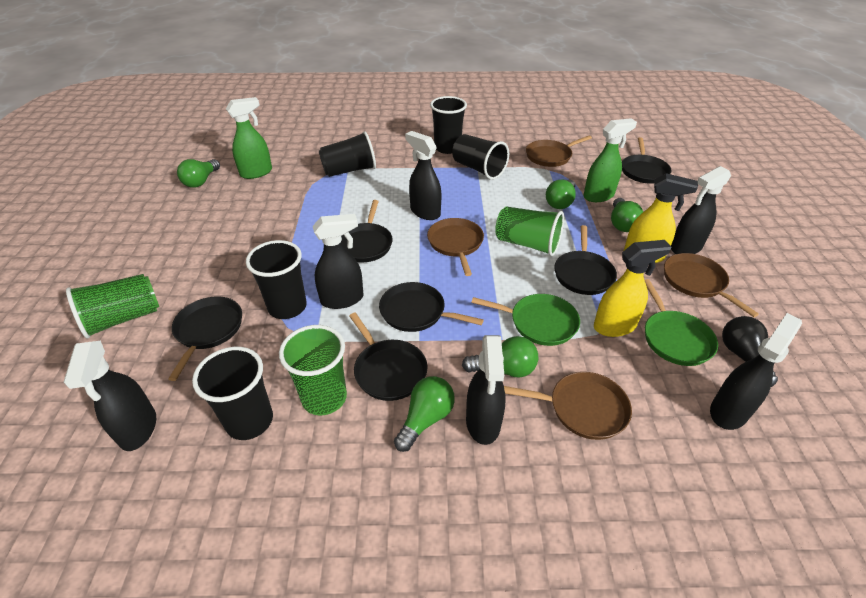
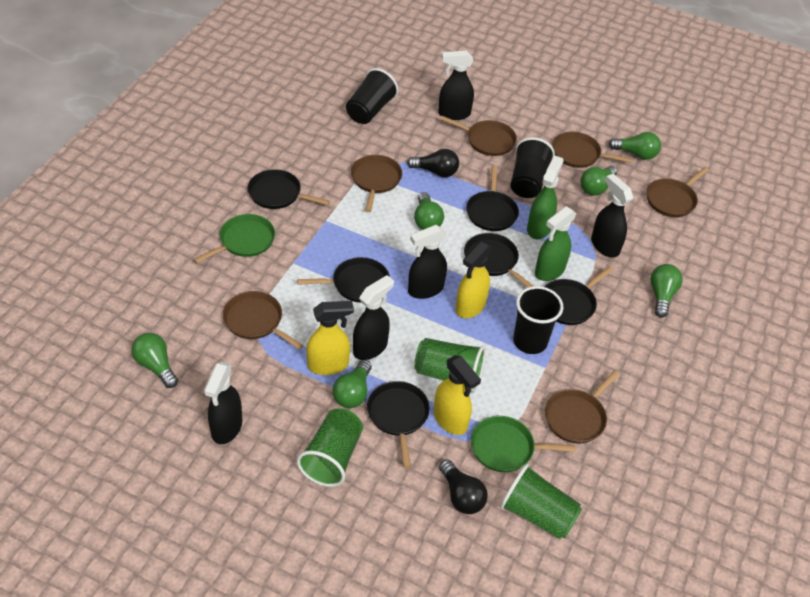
black cup: 5 -> 3
black light bulb: 1 -> 2
black spray bottle: 6 -> 5
brown pan: 4 -> 6
green light bulb: 5 -> 6
yellow spray bottle: 2 -> 3

